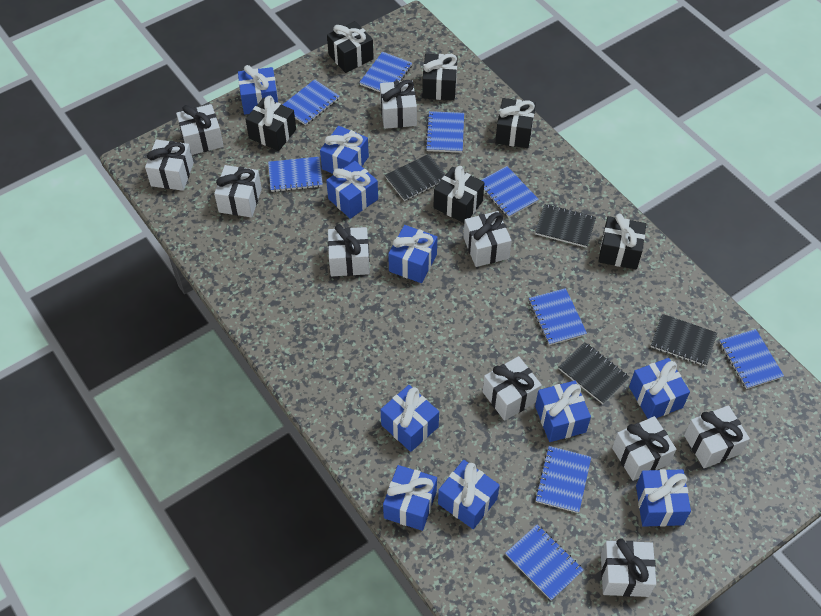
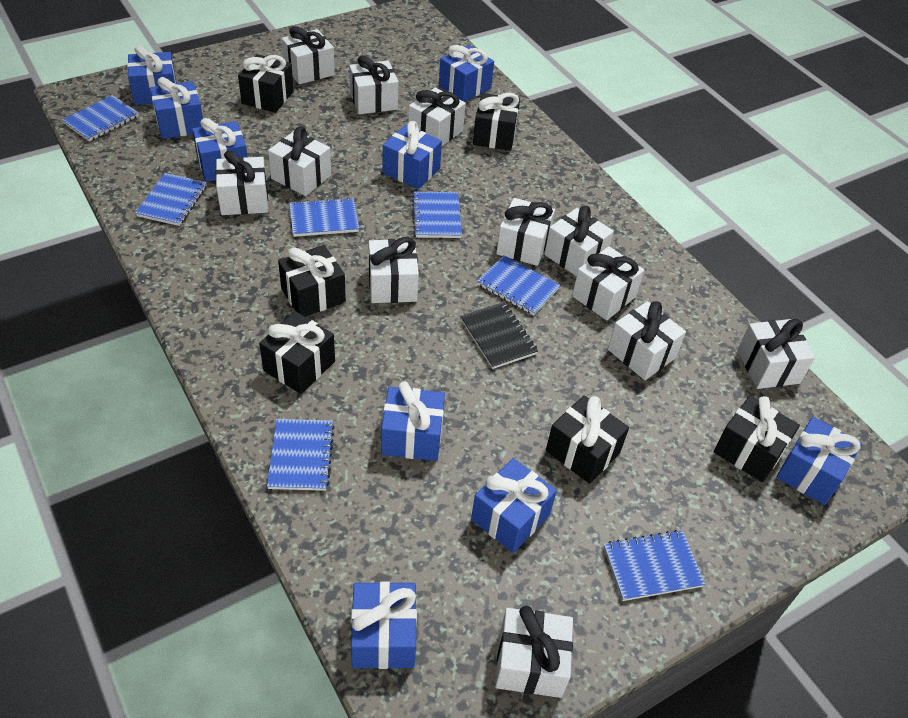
black notebook: 4 -> 1
blue gift: 10 -> 9
blue notebook: 9 -> 7
white gift: 10 -> 12

